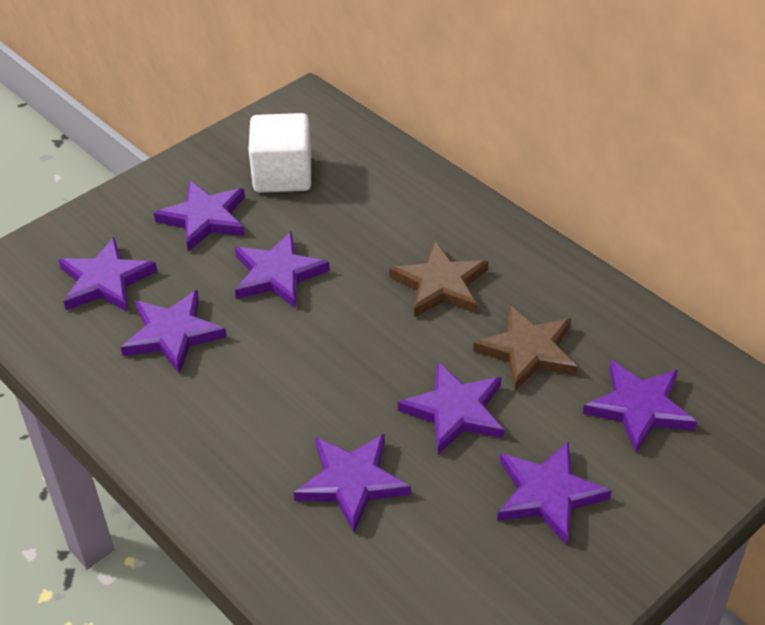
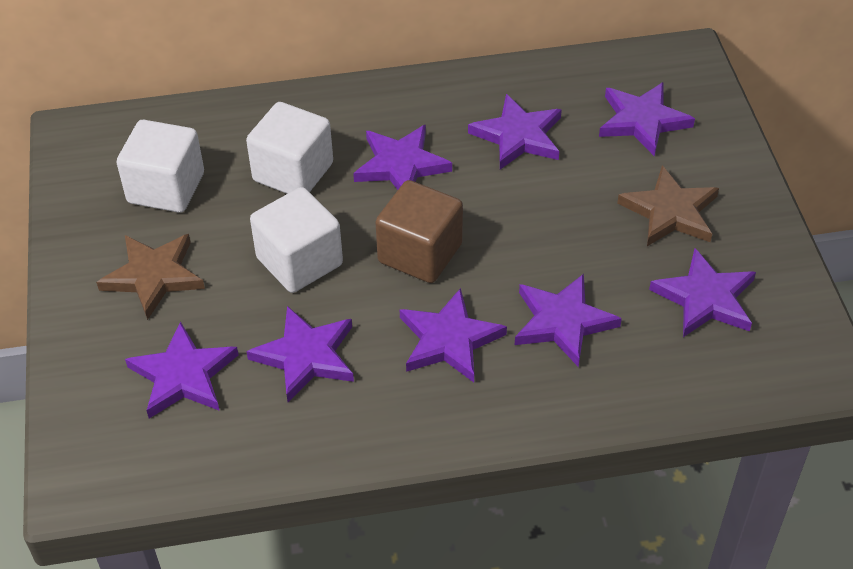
brown cube: 0 -> 1
white cube: 1 -> 3

